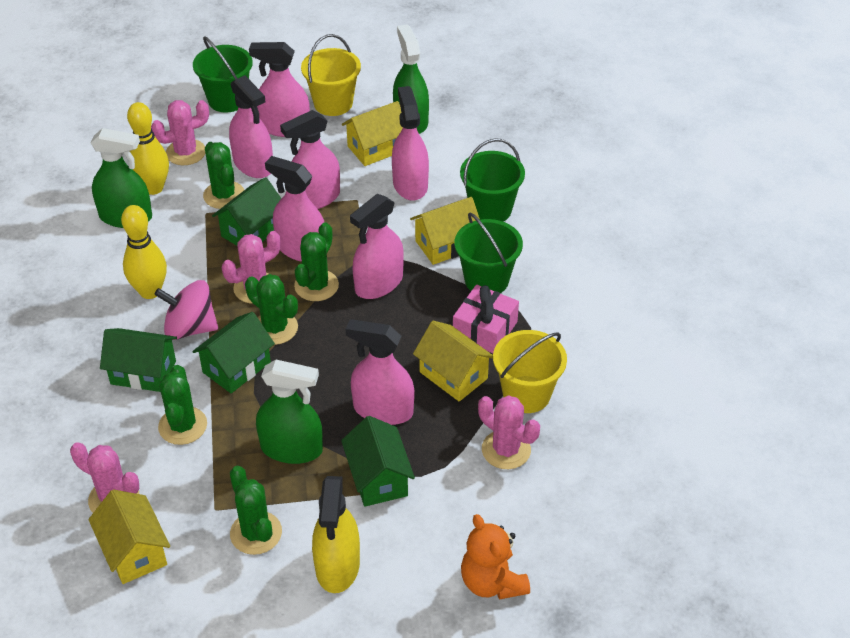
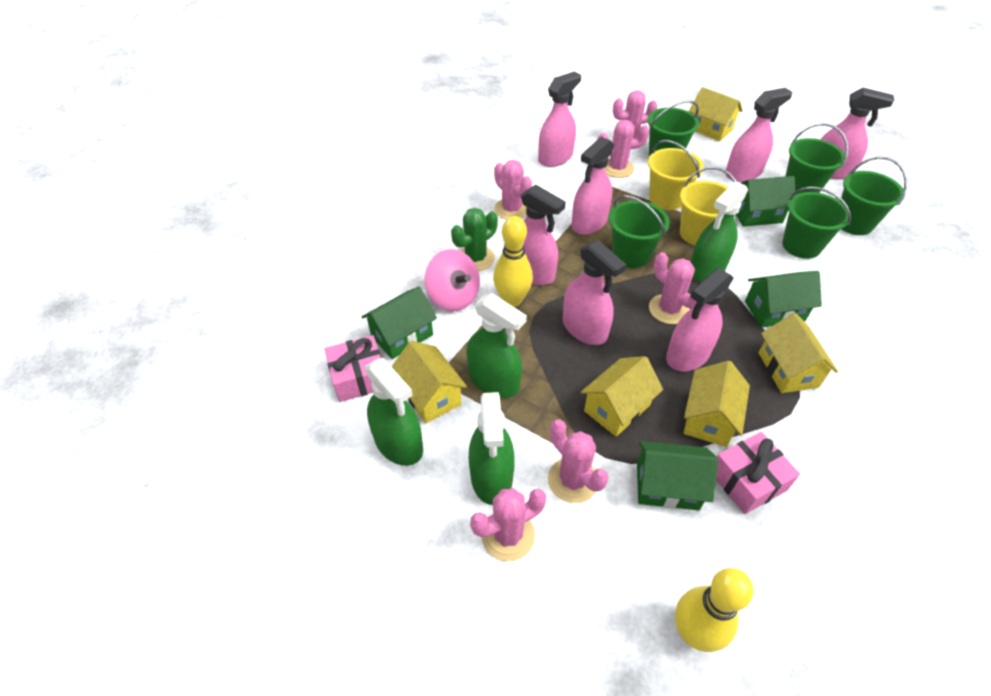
green bucket: 3 -> 5
green cactus: 5 -> 1
green spray bottle: 3 -> 4
orange teddy bear: 1 -> 0
pink cactus: 4 -> 6
pink gift: 1 -> 2
yellow house: 4 -> 5
yellow spray bottle: 1 -> 0

